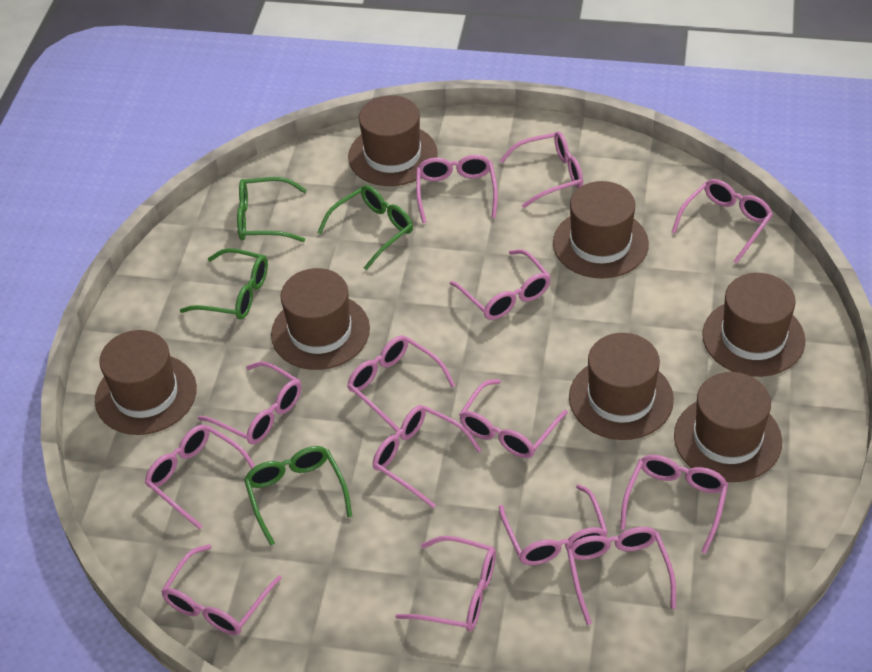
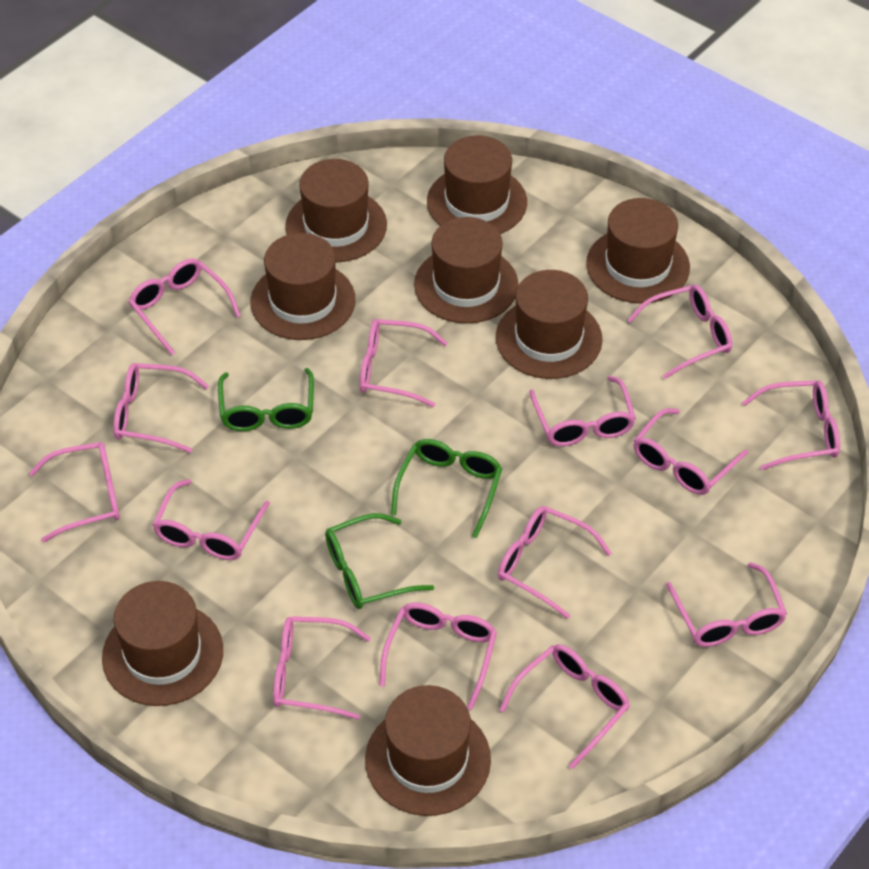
brown hat: 7 -> 8
green glasses: 4 -> 3

